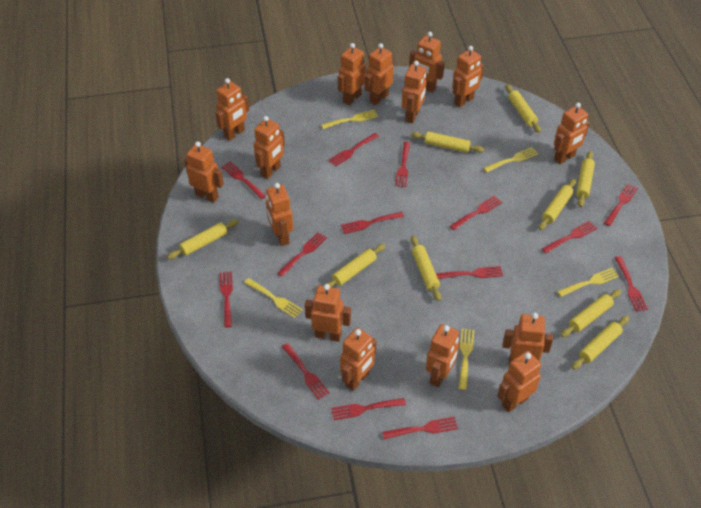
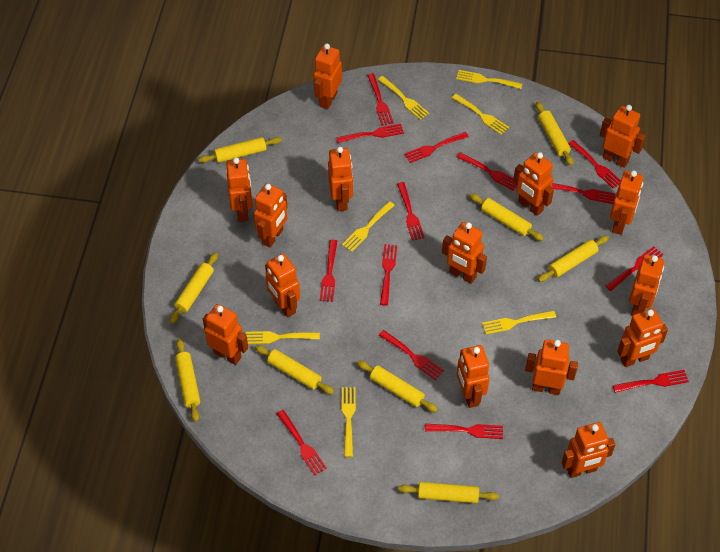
yellow fork: 5 -> 7

